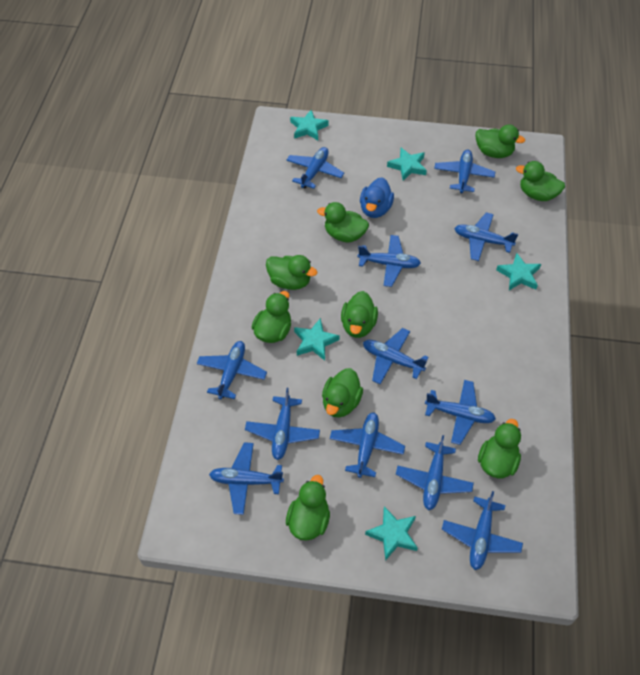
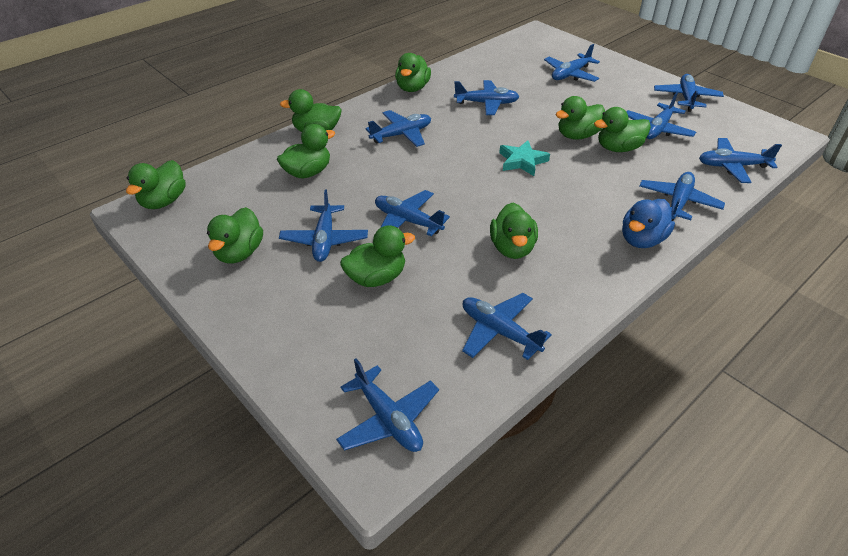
blue plane: 12 -> 11
turquoise star: 5 -> 1

